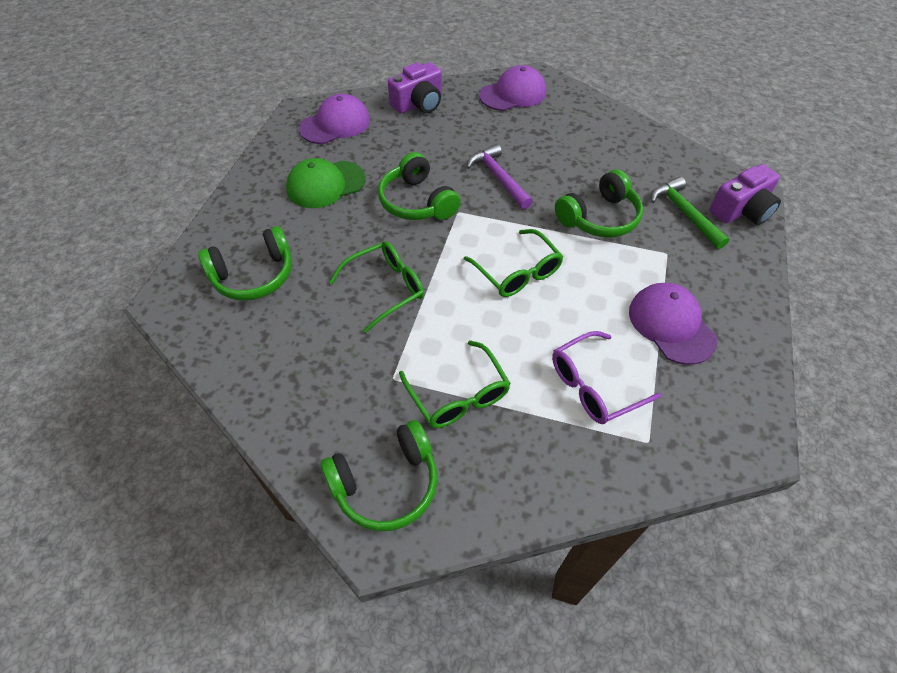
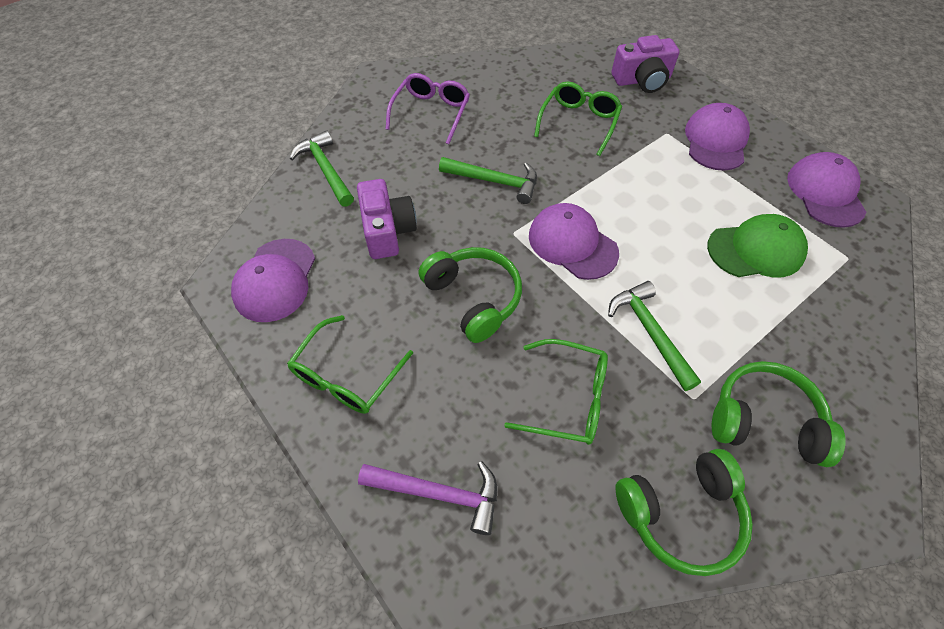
green hammer: 1 -> 3
green headphones: 4 -> 3
purple cap: 3 -> 4

